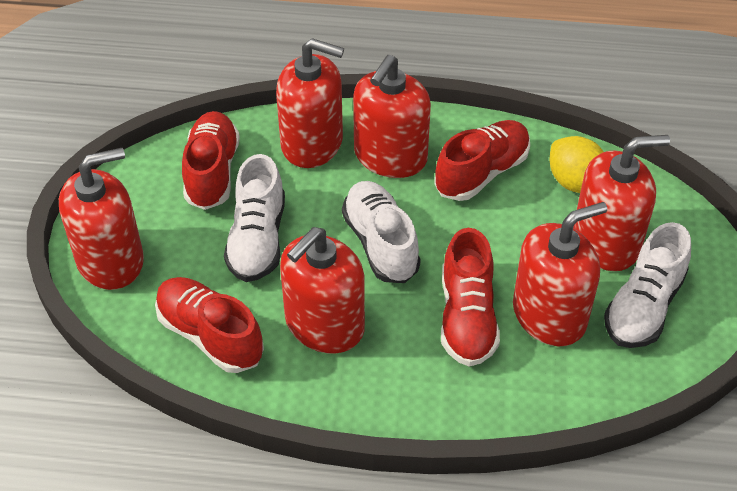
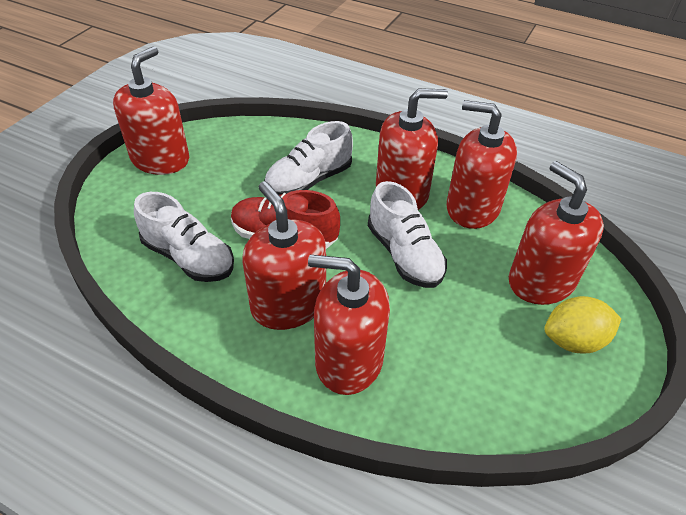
red shoe: 4 -> 1

